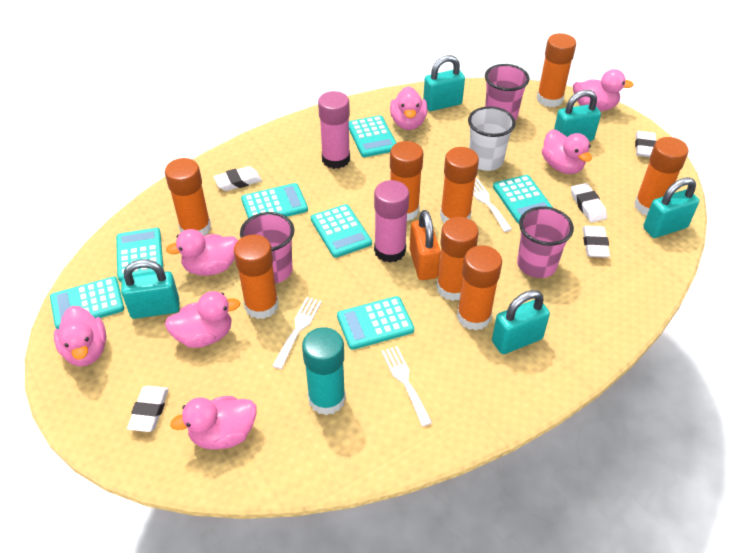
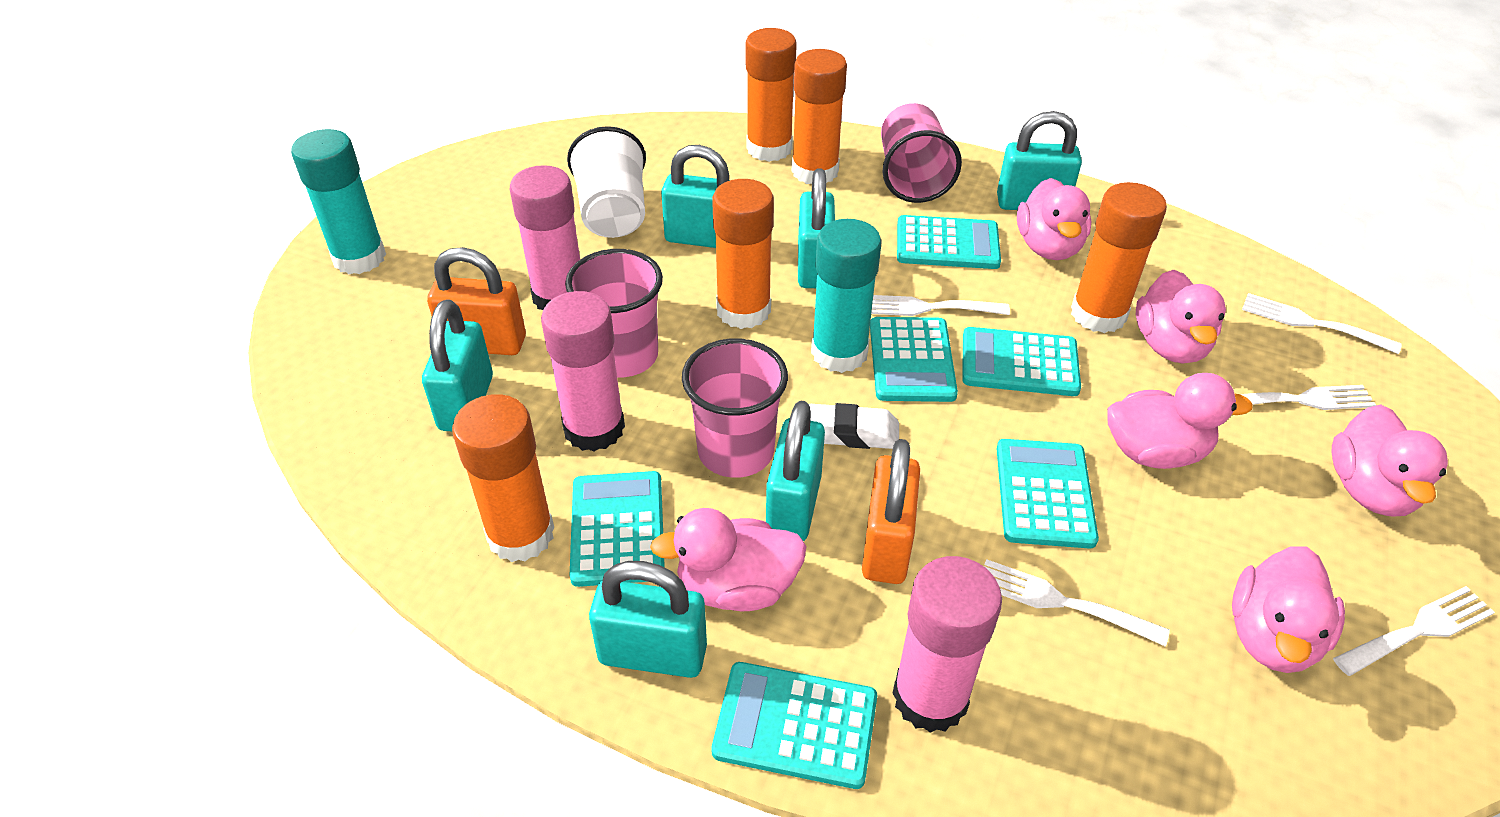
orange glue stick: 8 -> 5
orange padlock: 1 -> 2
pink duck: 7 -> 6
pink glue stick: 2 -> 3
turquoise calculator: 7 -> 6
turquoise glue stick: 1 -> 2
turquoise padlock: 5 -> 6
white eraser: 5 -> 1
white fork: 3 -> 5

